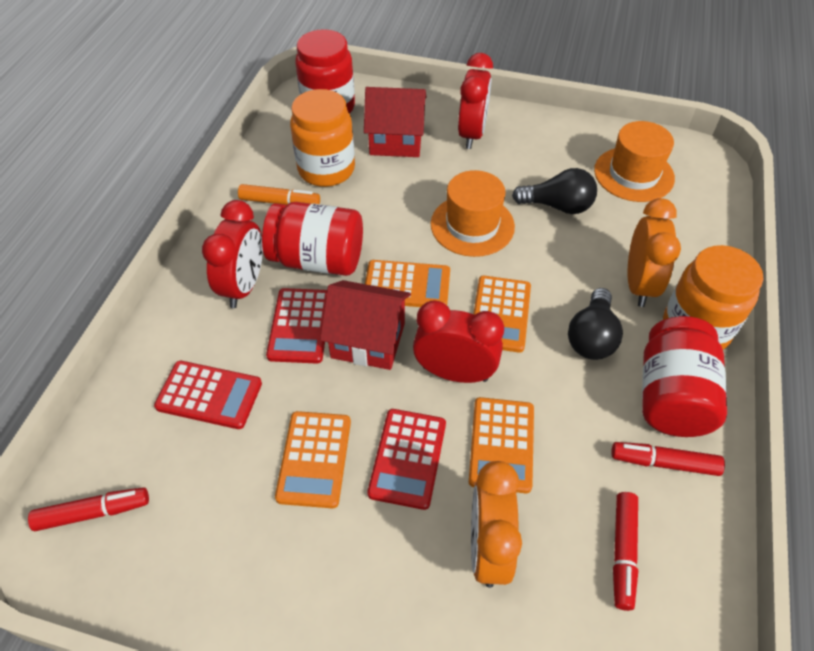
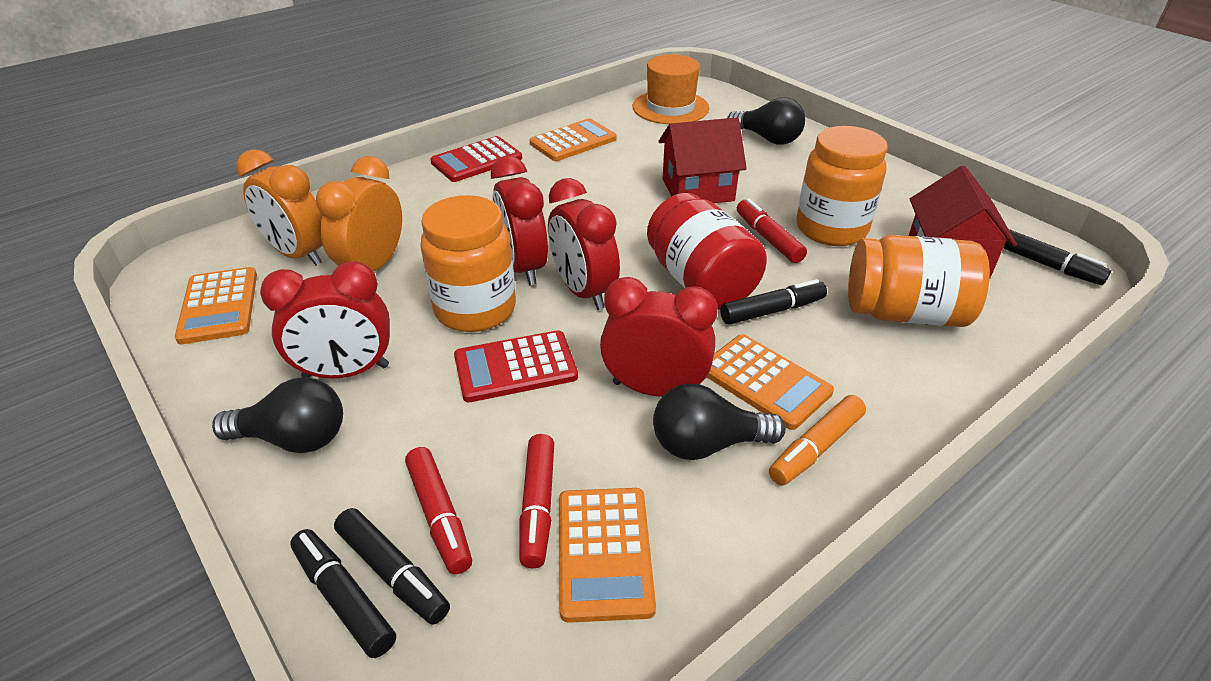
black light bulb: 2 -> 3
black marker: 0 -> 4
orange hat: 2 -> 1
orange jar: 2 -> 3
red calculator: 3 -> 2
red clock: 3 -> 4
red jar: 3 -> 1

